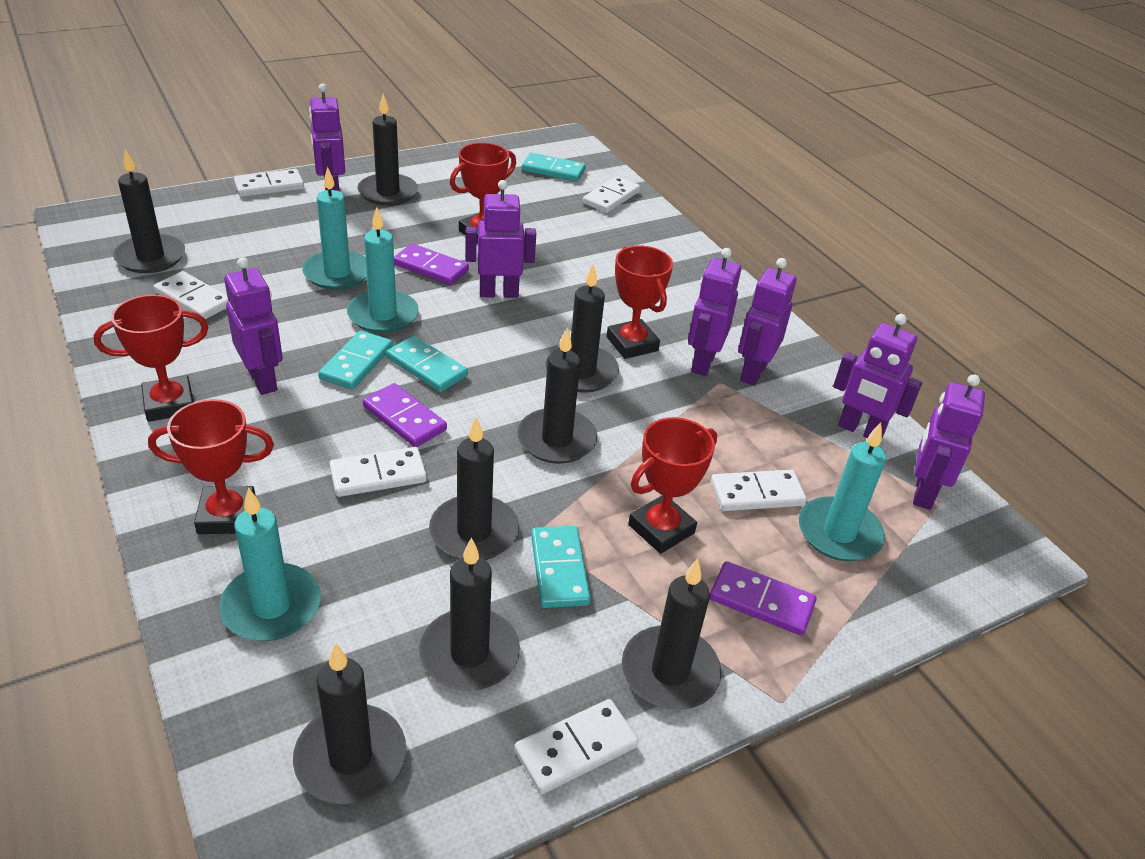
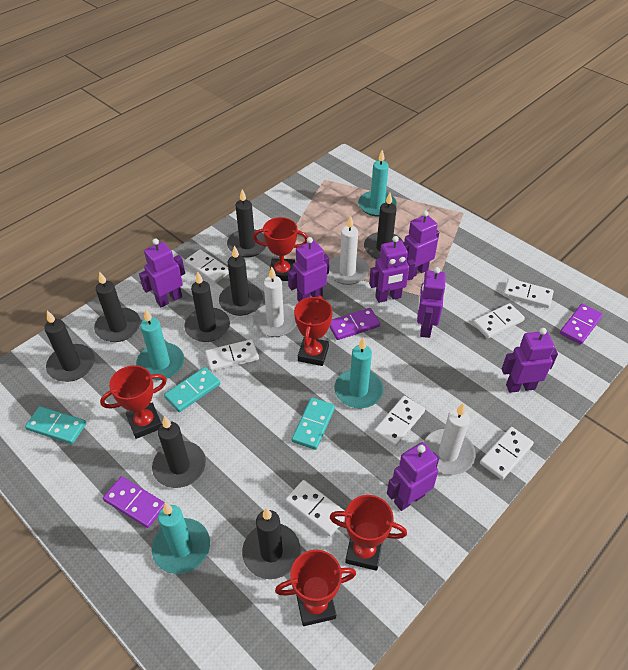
turquoise domino: 4 -> 3
white candle: 0 -> 3
white domino: 6 -> 7

